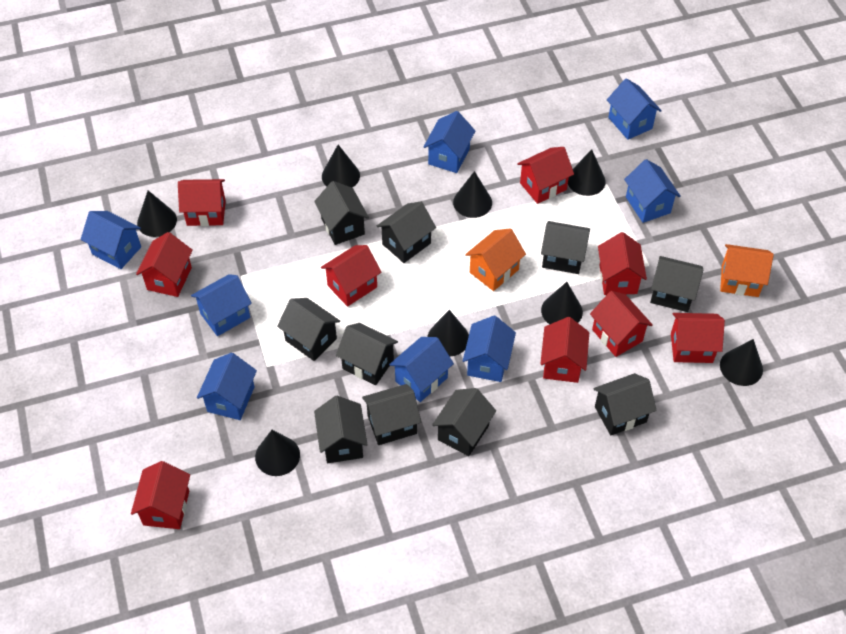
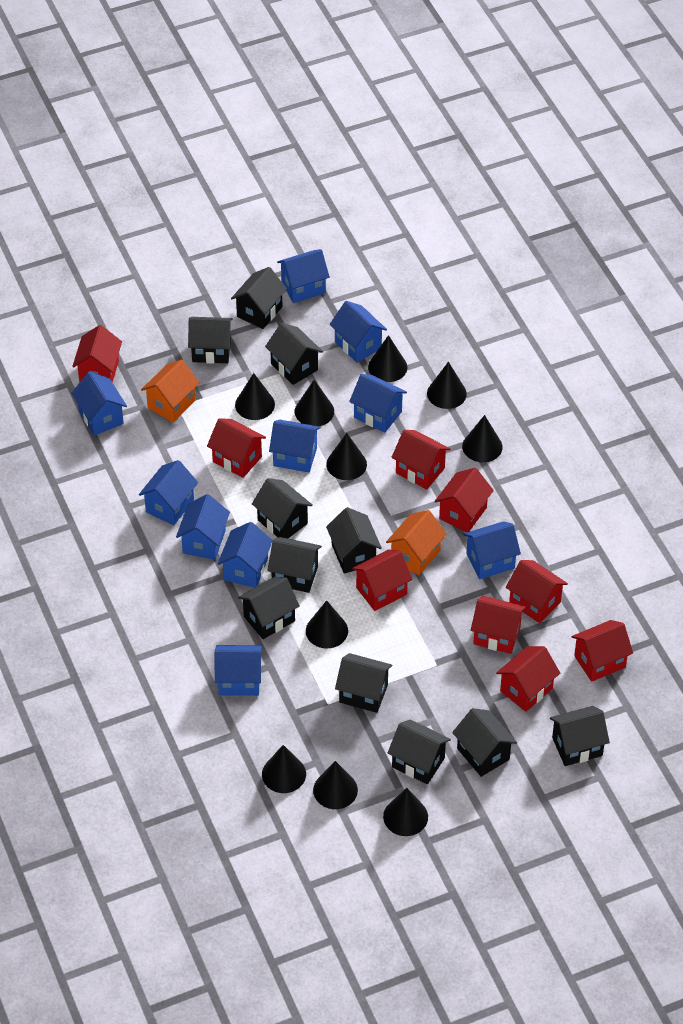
black cone: 8 -> 10
black house: 10 -> 11
blue house: 8 -> 10

